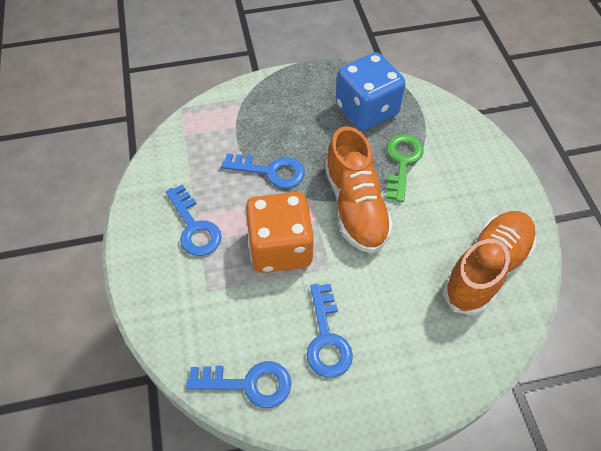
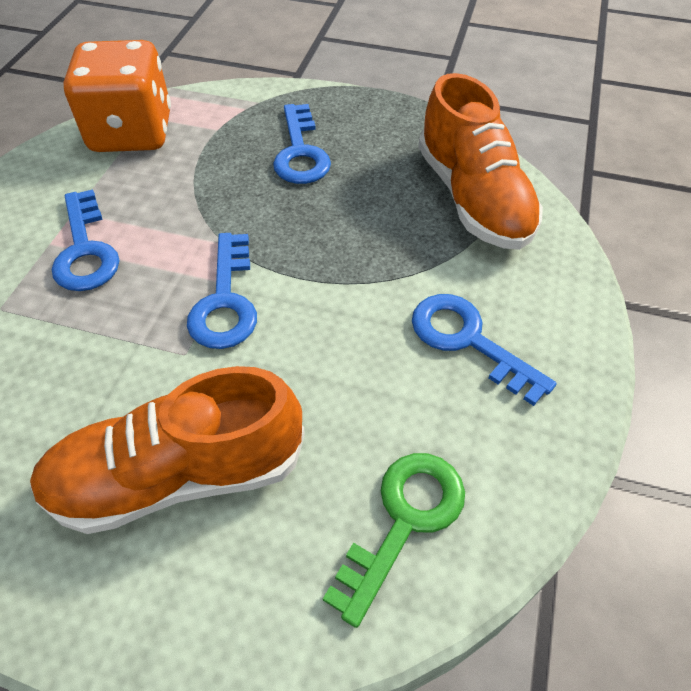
blue dice: 1 -> 0

